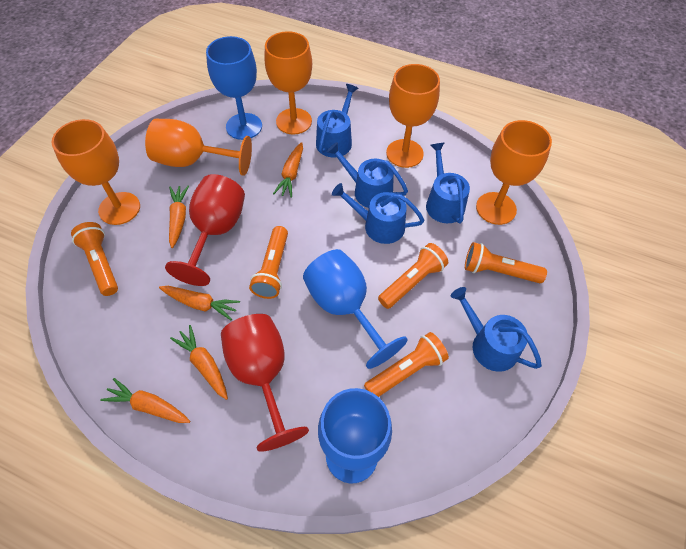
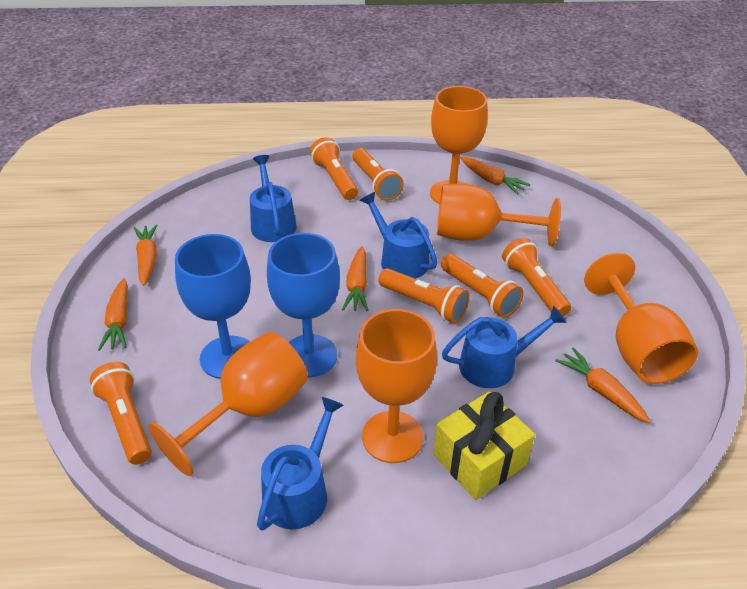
blue goblet: 3 -> 2
blue watering can: 5 -> 4
orange flashlight: 5 -> 6
red goblet: 2 -> 0
yellow gift: 0 -> 1

